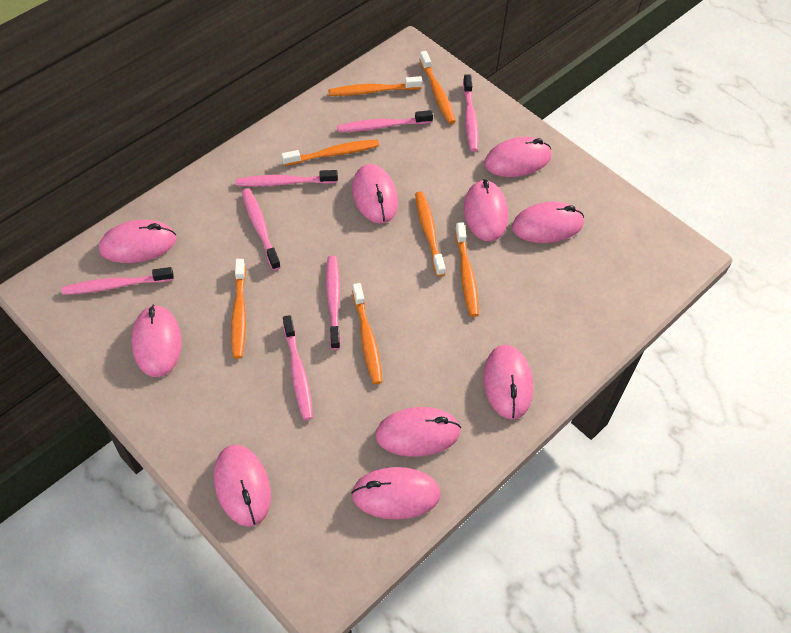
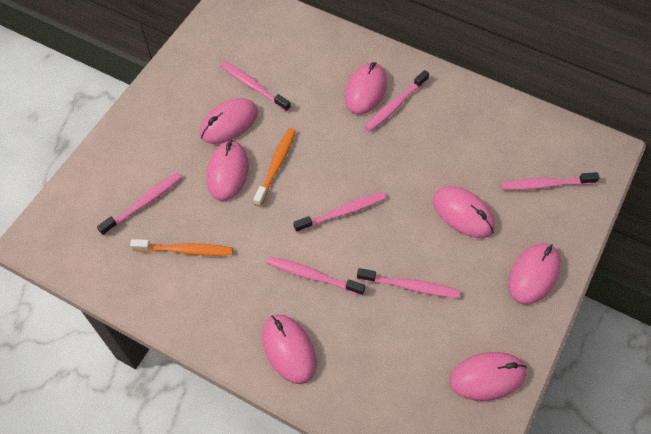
orange toothbrush: 7 -> 2
pink mouse: 10 -> 7

